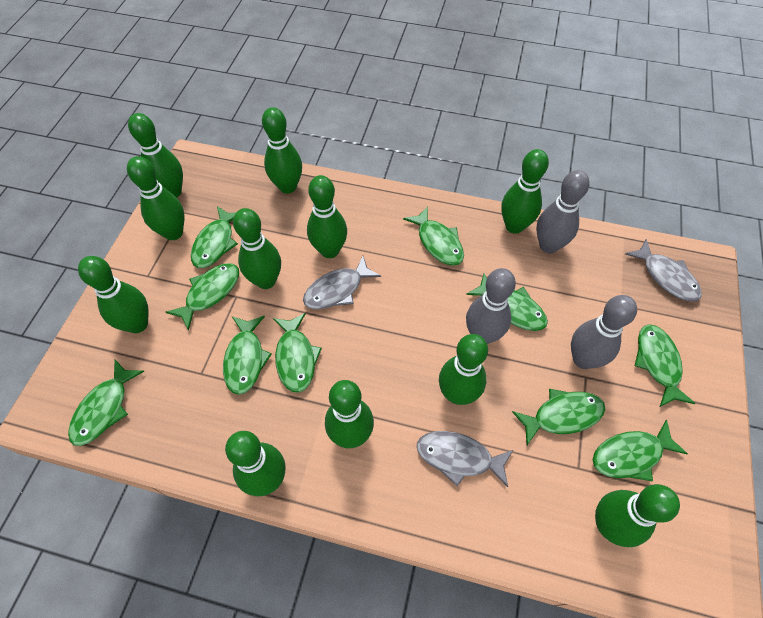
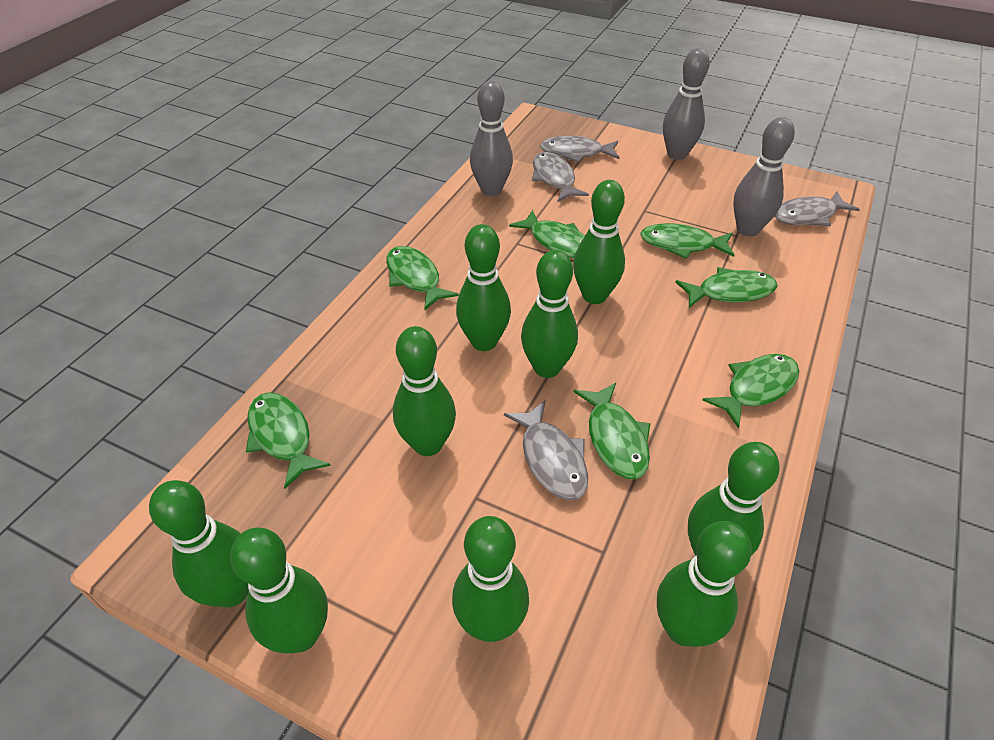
green bowling pin: 11 -> 9
green fish: 10 -> 7
grey fish: 3 -> 4

